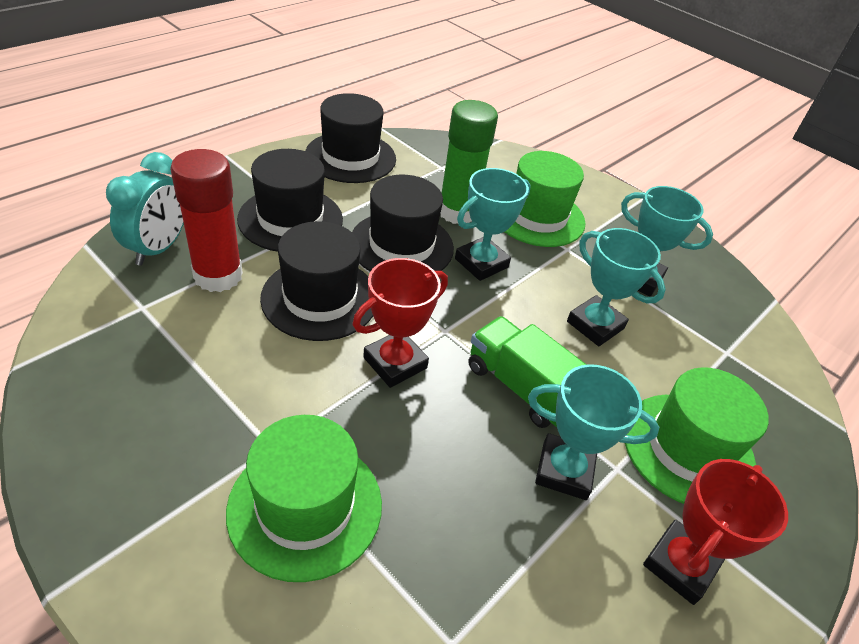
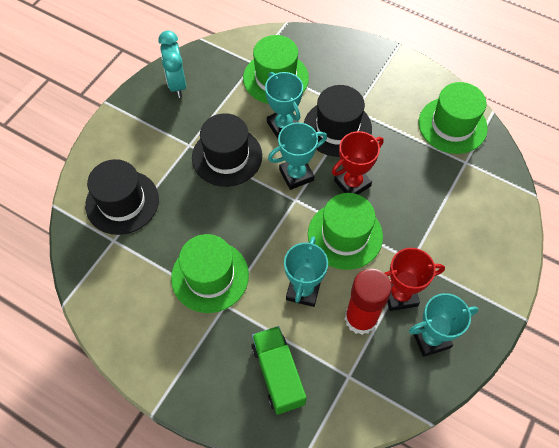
black hat: 4 -> 3
green glue stick: 1 -> 0
green hat: 3 -> 4

